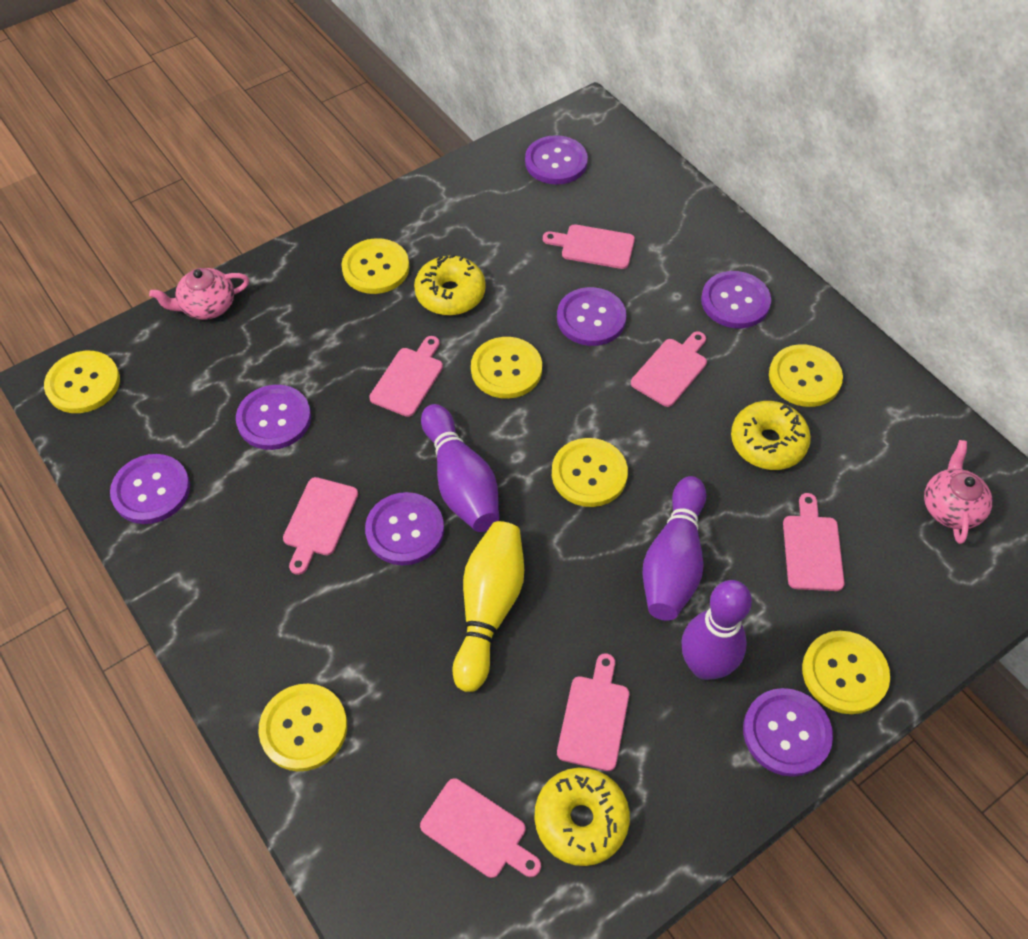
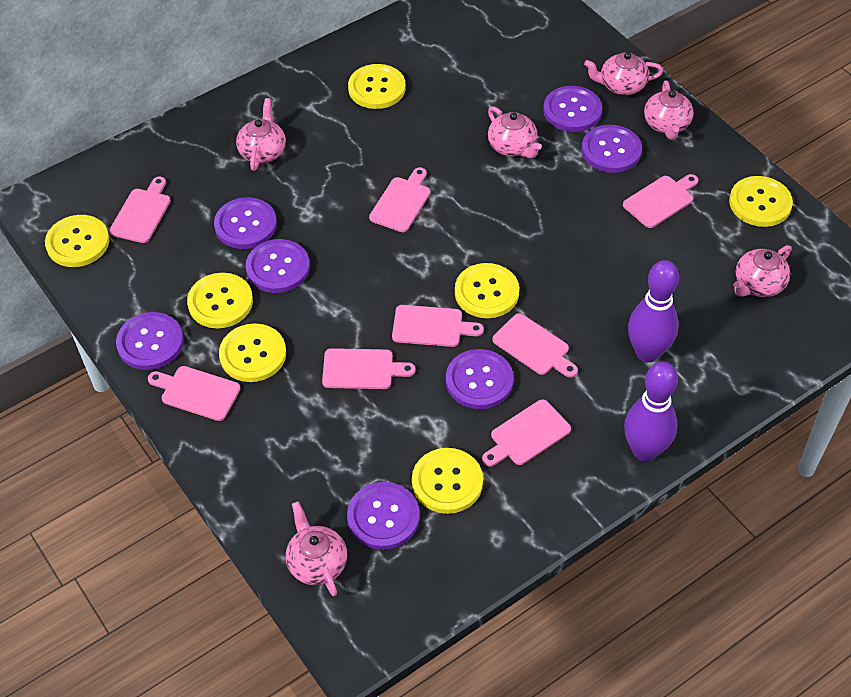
pink cutting board: 7 -> 8
pink teapot: 2 -> 6
purple bowling pin: 3 -> 2
yellow bowling pin: 1 -> 0
yellow donut: 3 -> 0

